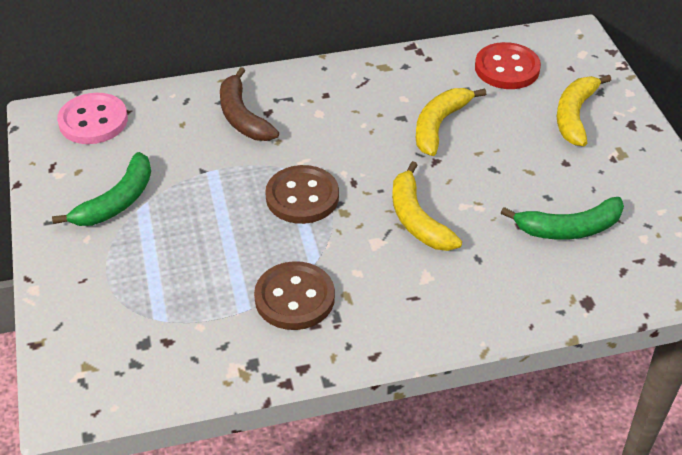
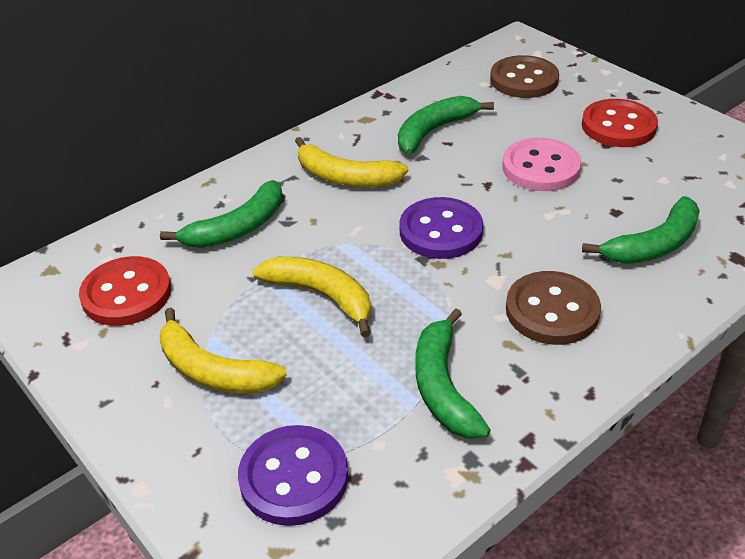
brown banana: 1 -> 0
green banana: 2 -> 4
purple button: 0 -> 2
red button: 1 -> 2

